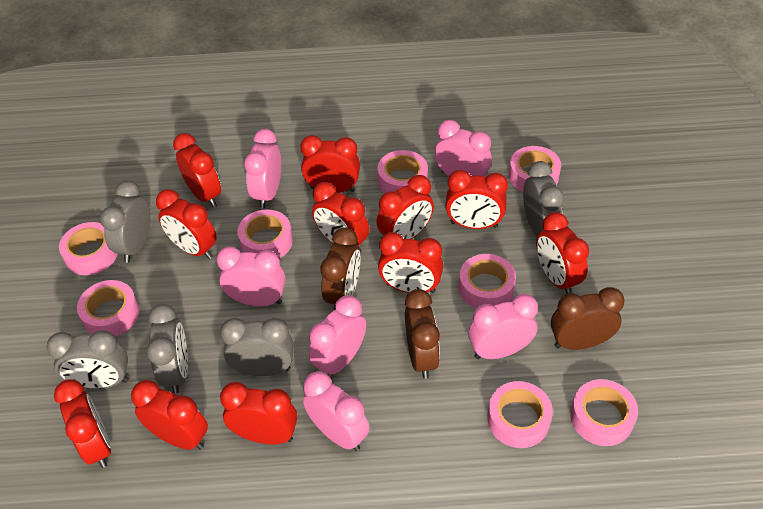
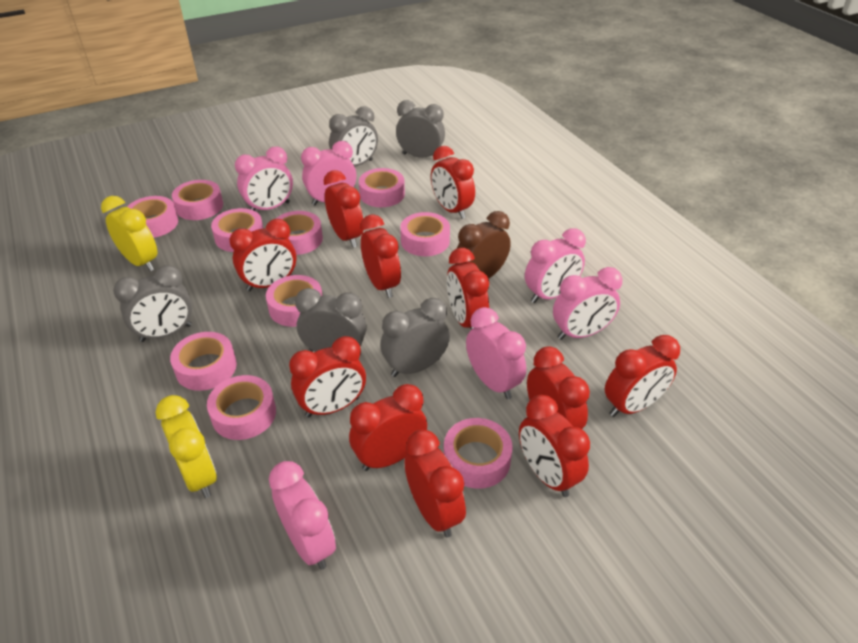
brown clock: 3 -> 1
pink tape: 8 -> 10
yellow clock: 0 -> 2

